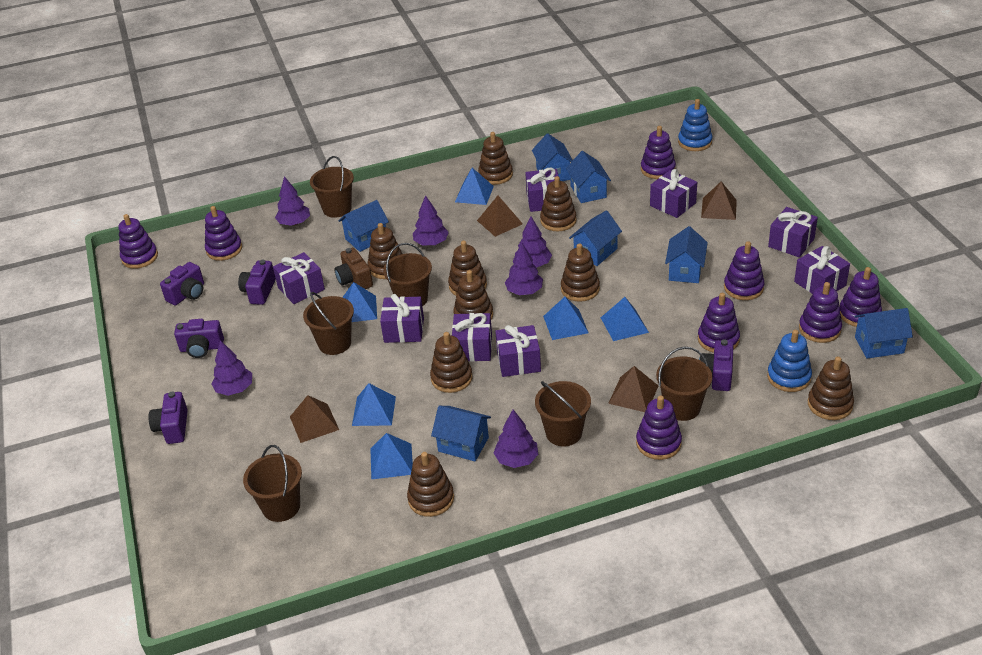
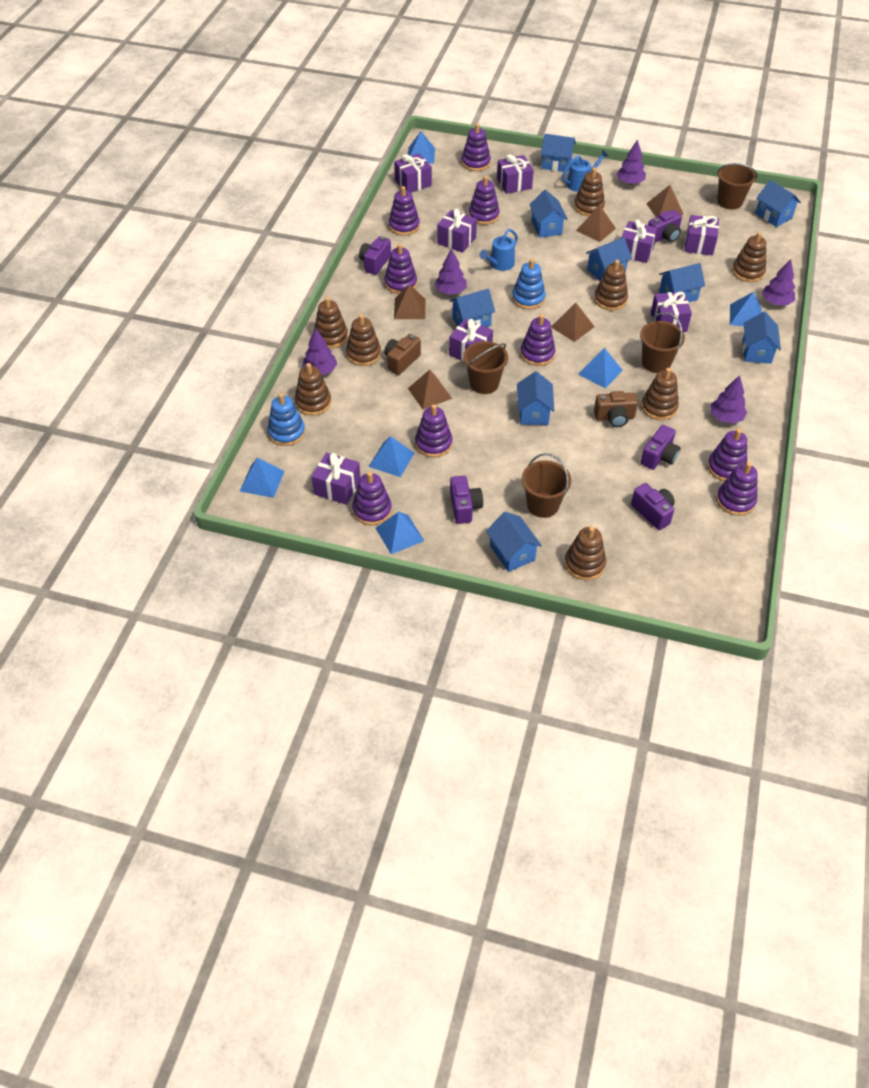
blue house: 7 -> 9
blue watering can: 0 -> 2
brown bucket: 6 -> 4
brown camera: 1 -> 2
brown pyramid: 4 -> 5
brown stacking toy: 9 -> 8
purple stacking toy: 8 -> 9
purple tree: 6 -> 5

